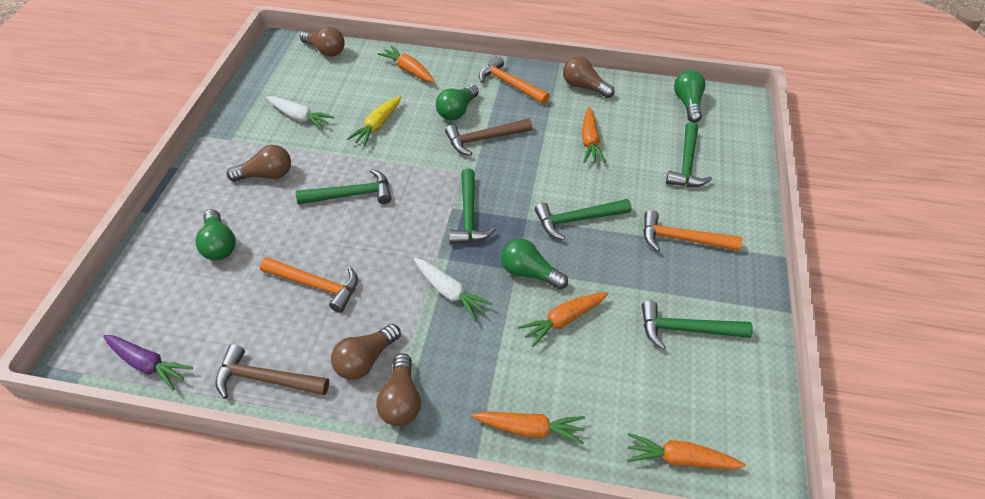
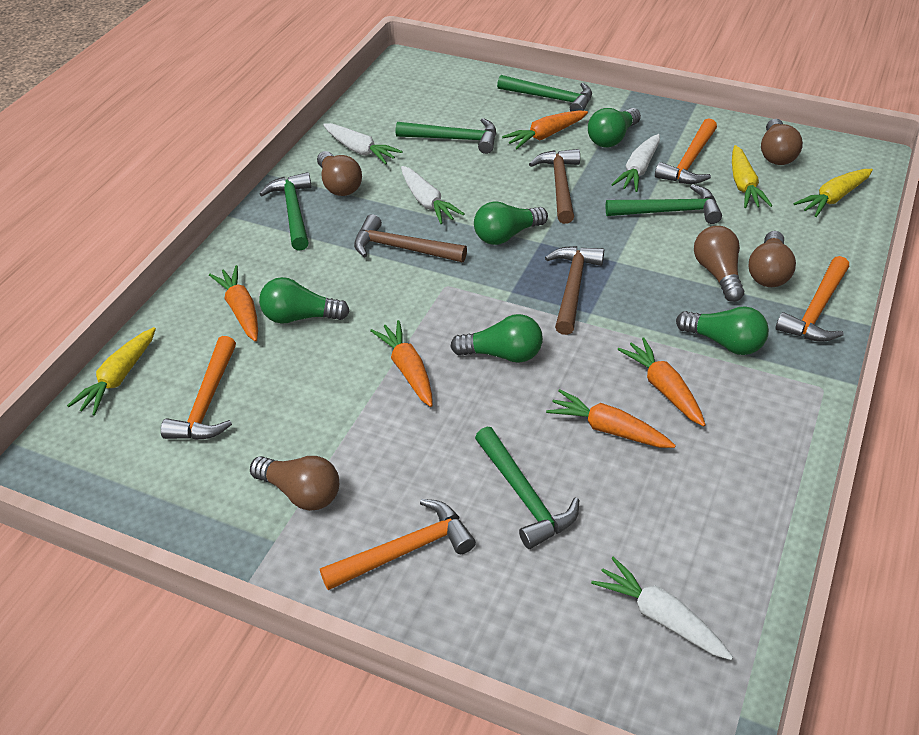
brown hammer: 2 -> 3
green light bulb: 4 -> 5
orange hammer: 3 -> 4
purple carrot: 1 -> 0
white carrot: 2 -> 4
yellow carrot: 1 -> 3

